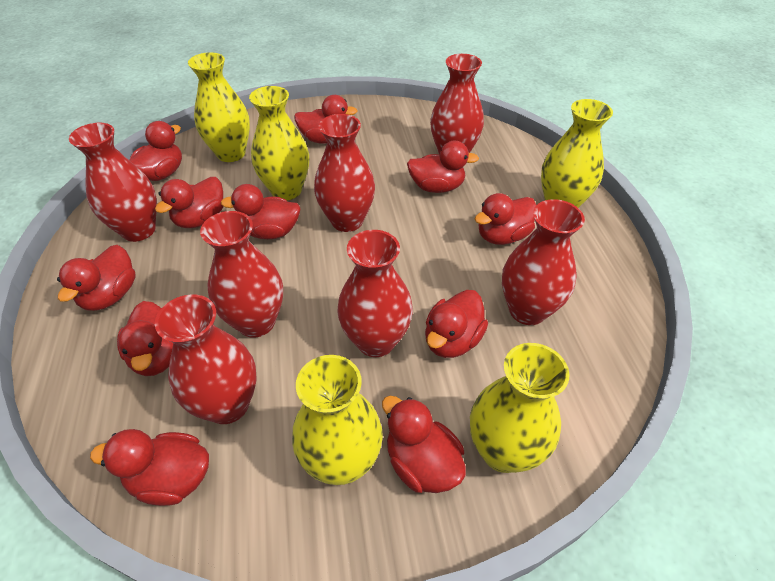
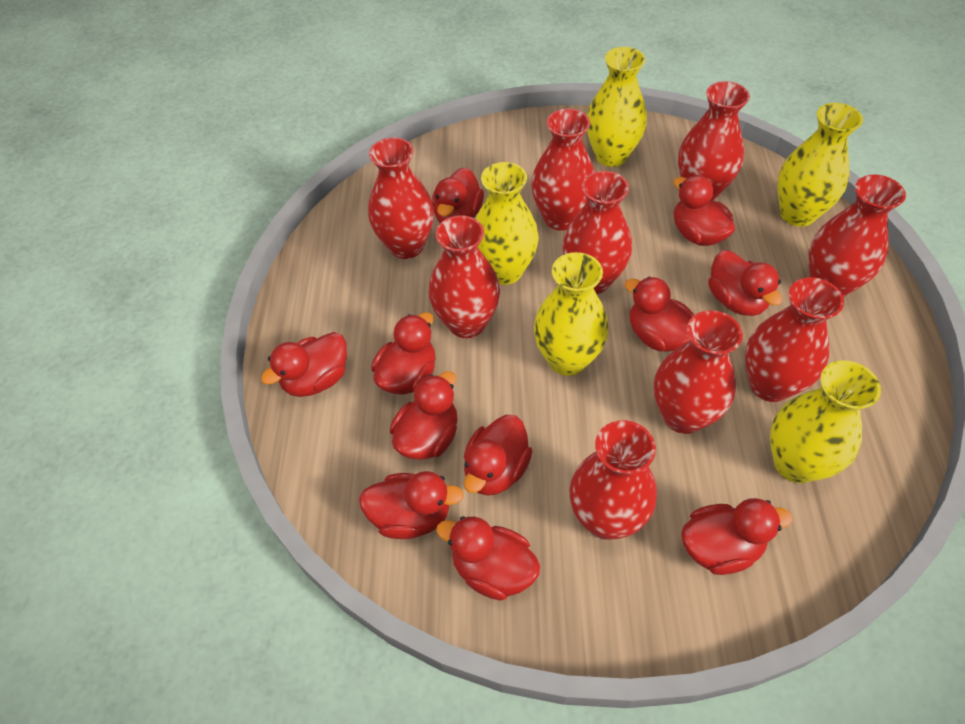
red vase: 7 -> 9

